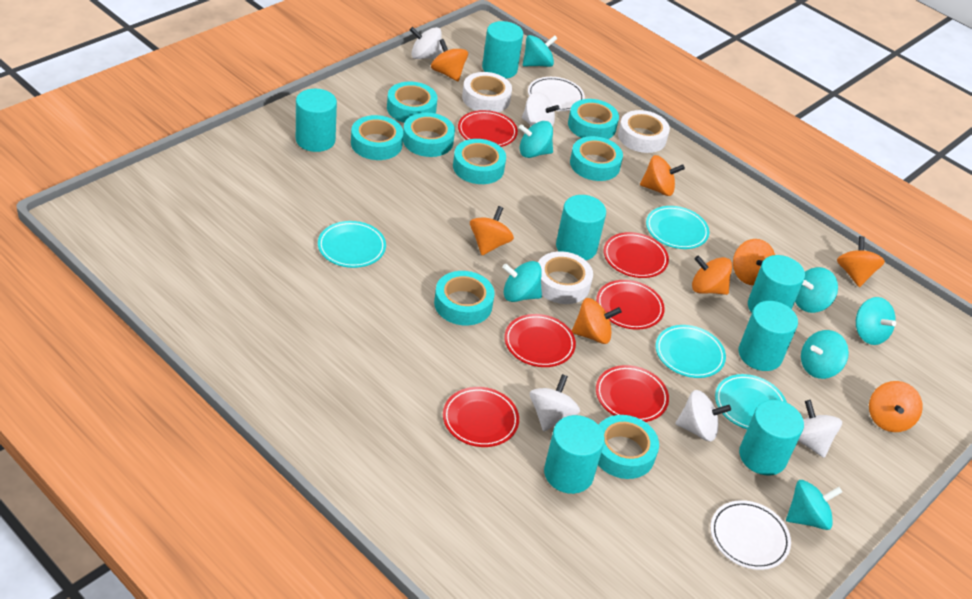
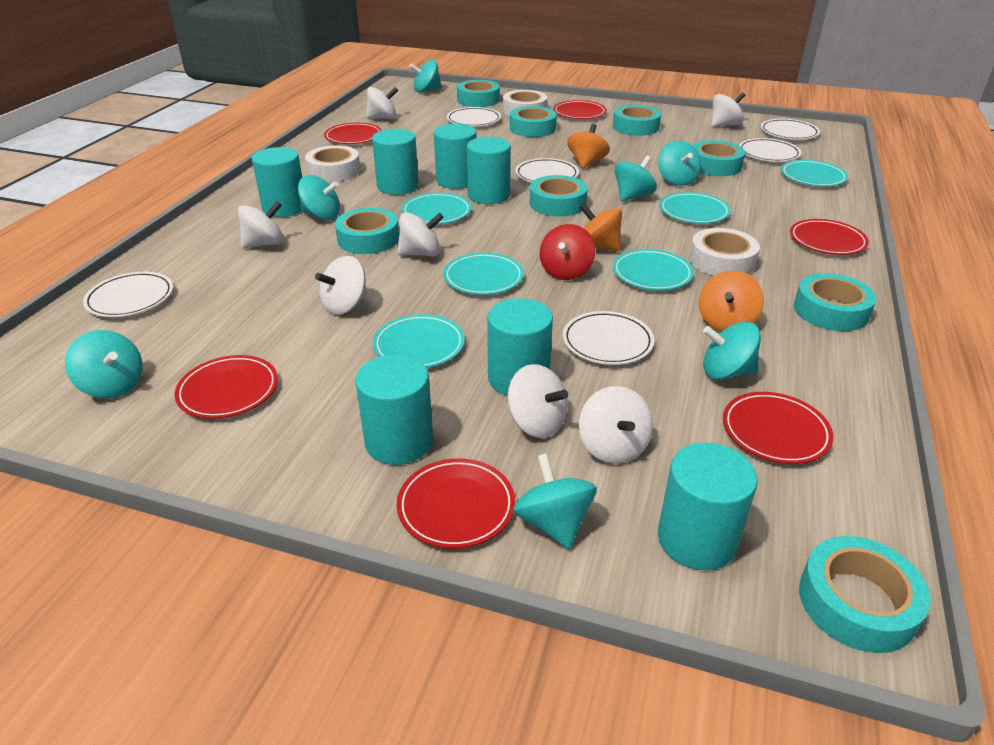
orange spinning top: 8 -> 3
red spinning top: 0 -> 1
turquoise plate: 4 -> 6
white plate: 2 -> 6
white spinning top: 5 -> 7

